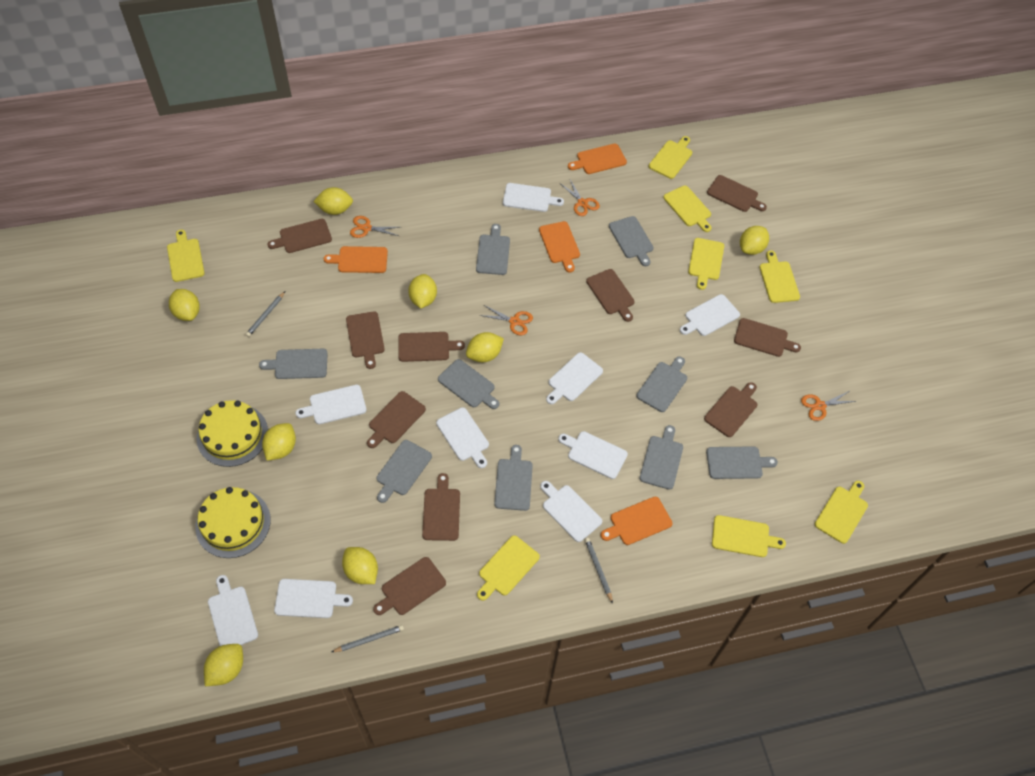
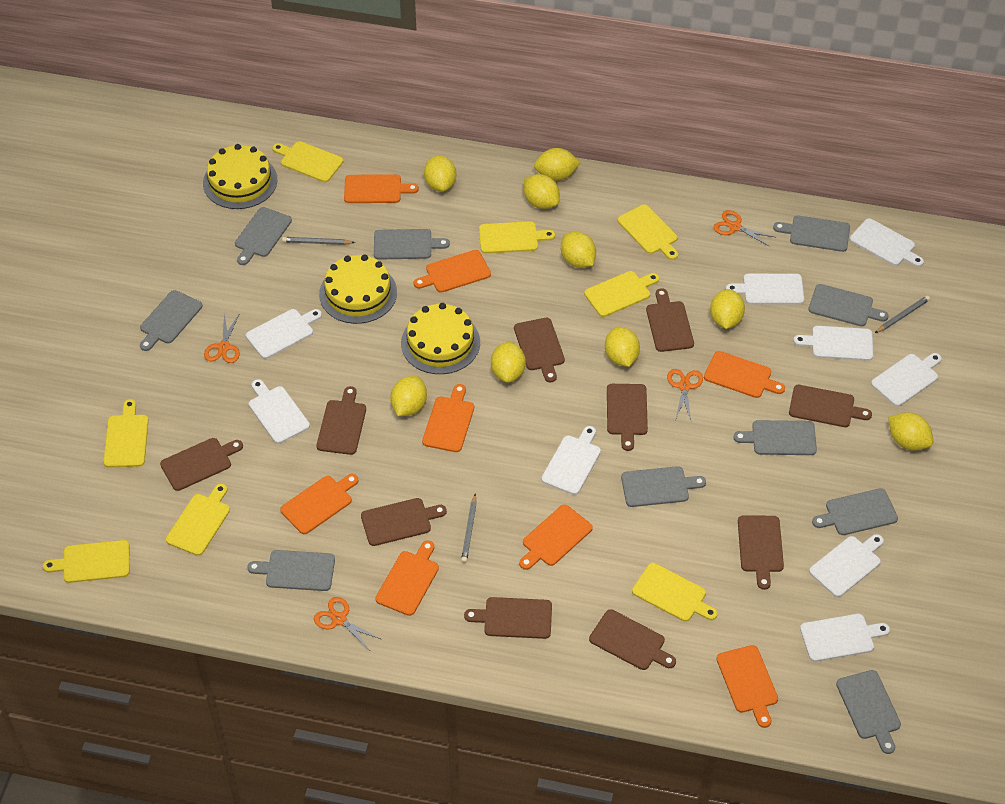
grey cutting board: 9 -> 10
orange cutting board: 4 -> 8
yellow cake: 2 -> 3
yellow lemon: 8 -> 9

